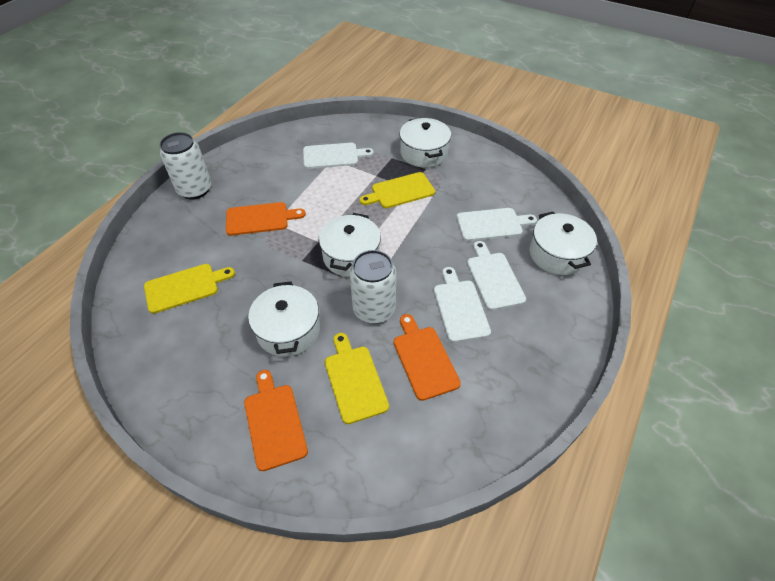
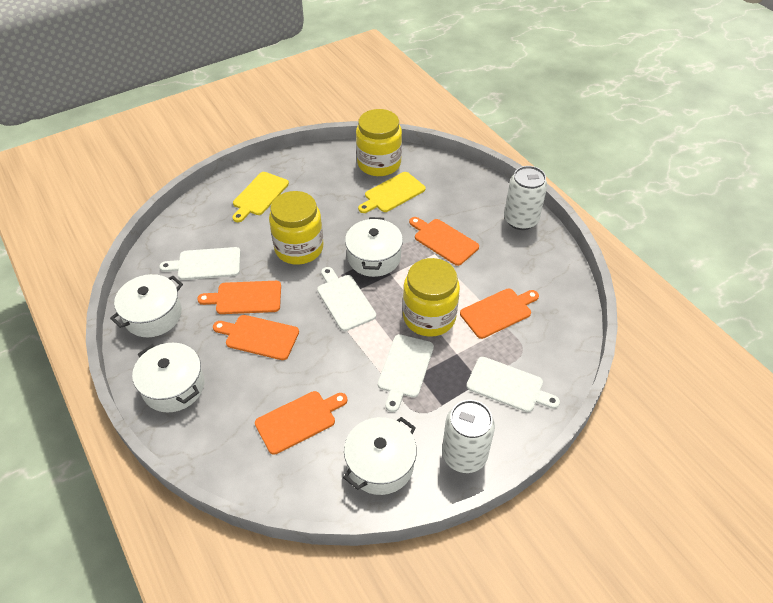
orange cutting board: 3 -> 5
yellow cutting board: 3 -> 2
yellow jar: 0 -> 3

